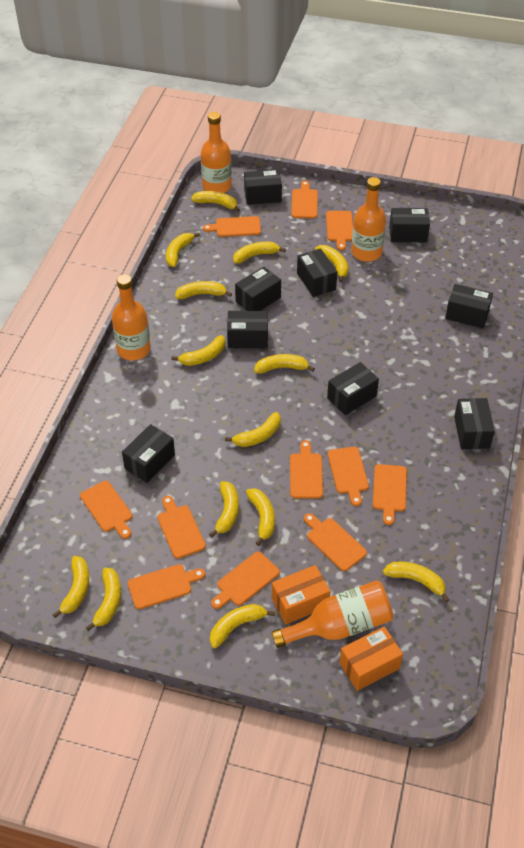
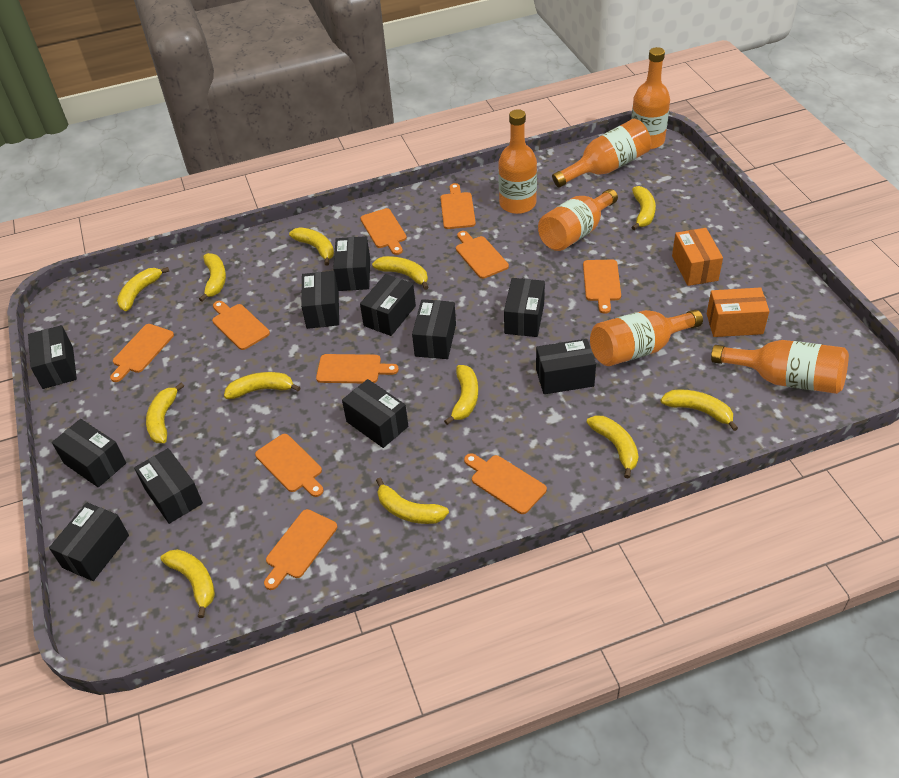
black box: 9 -> 11
orange bottle: 4 -> 6
orange cutting board: 11 -> 10
yellow banana: 14 -> 12

